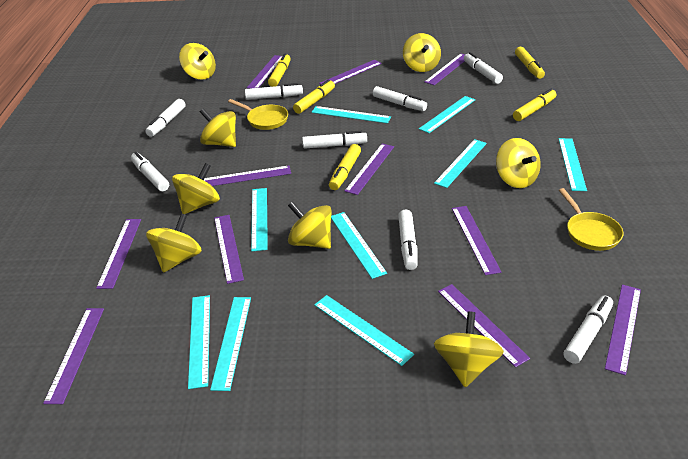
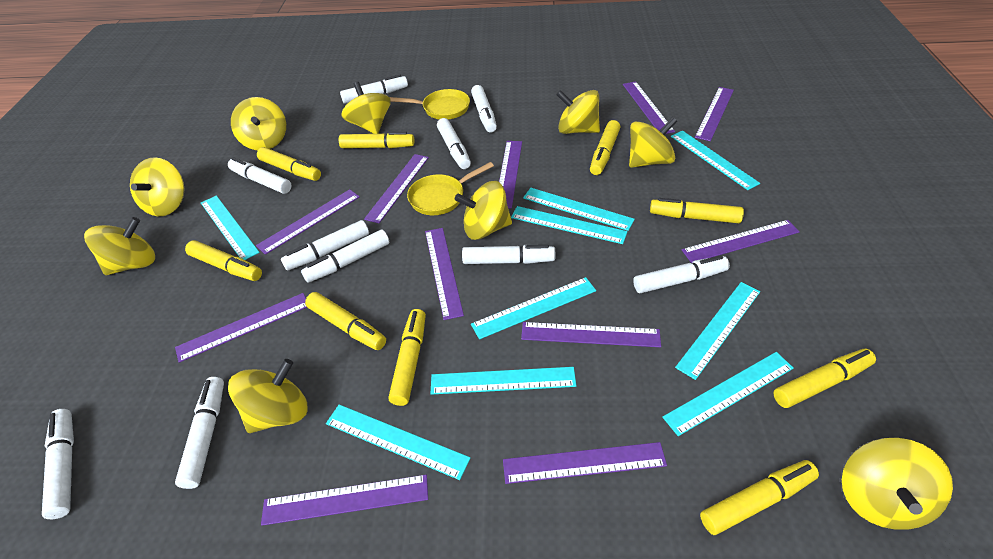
white marker: 8 -> 10
yellow marker: 5 -> 9
yellow spinning top: 8 -> 9

